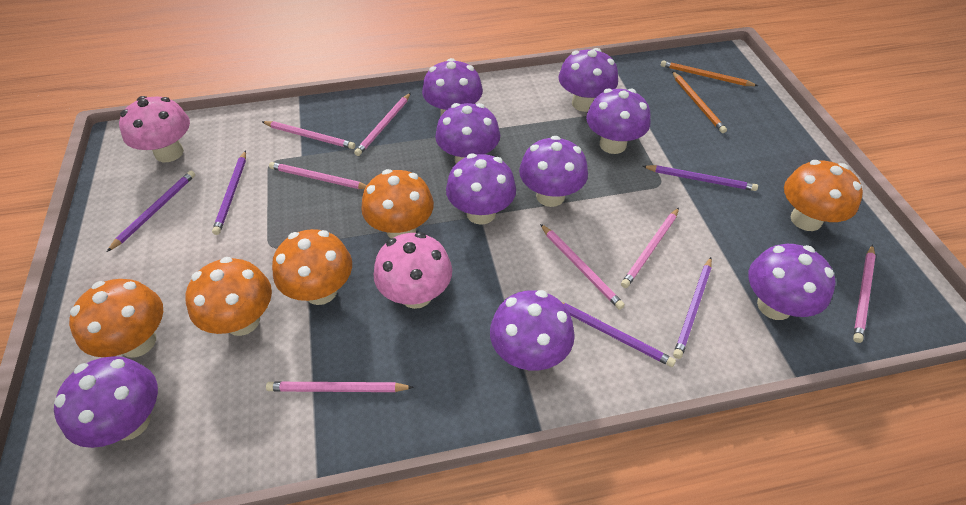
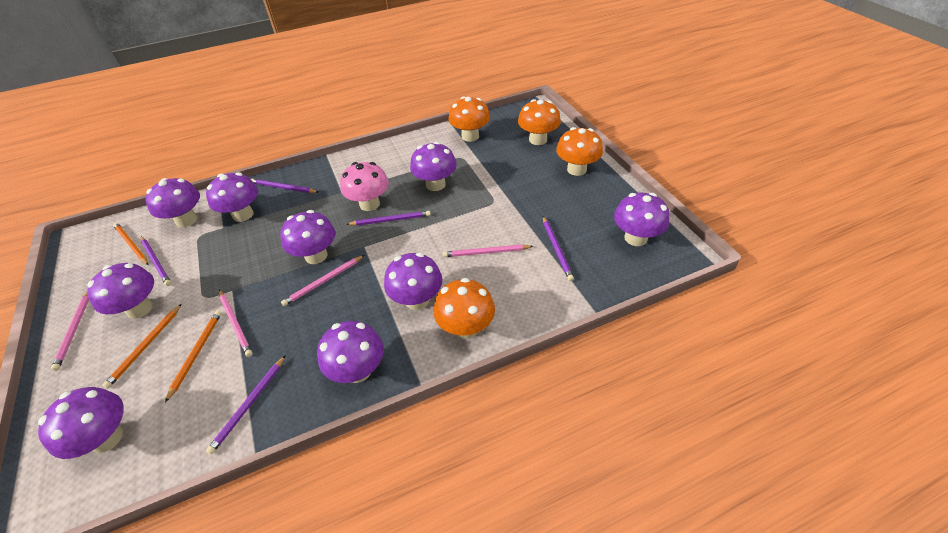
orange mushroom: 5 -> 4
orange pencil: 2 -> 3
pink mushroom: 2 -> 1
pink pencil: 7 -> 4

